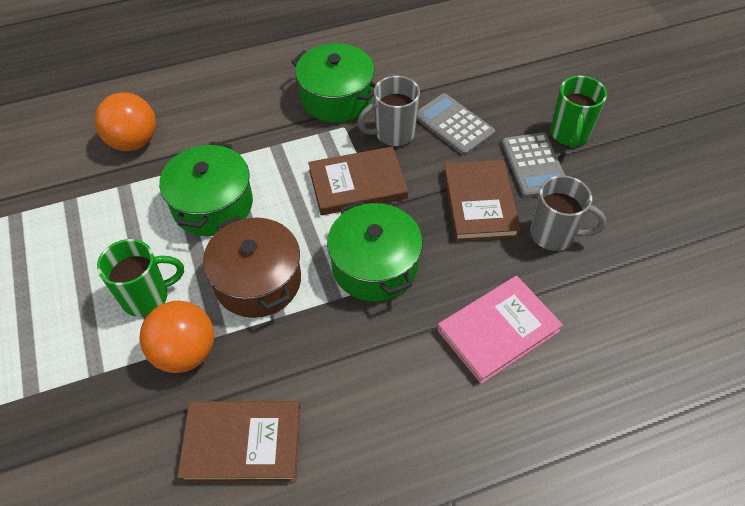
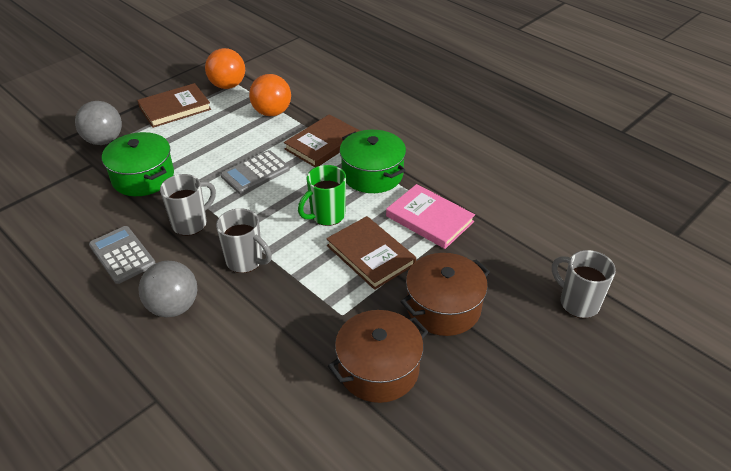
brown pot: 1 -> 2
green mug: 2 -> 1
green pot: 3 -> 2
grey ball: 0 -> 2
grey mug: 2 -> 3

